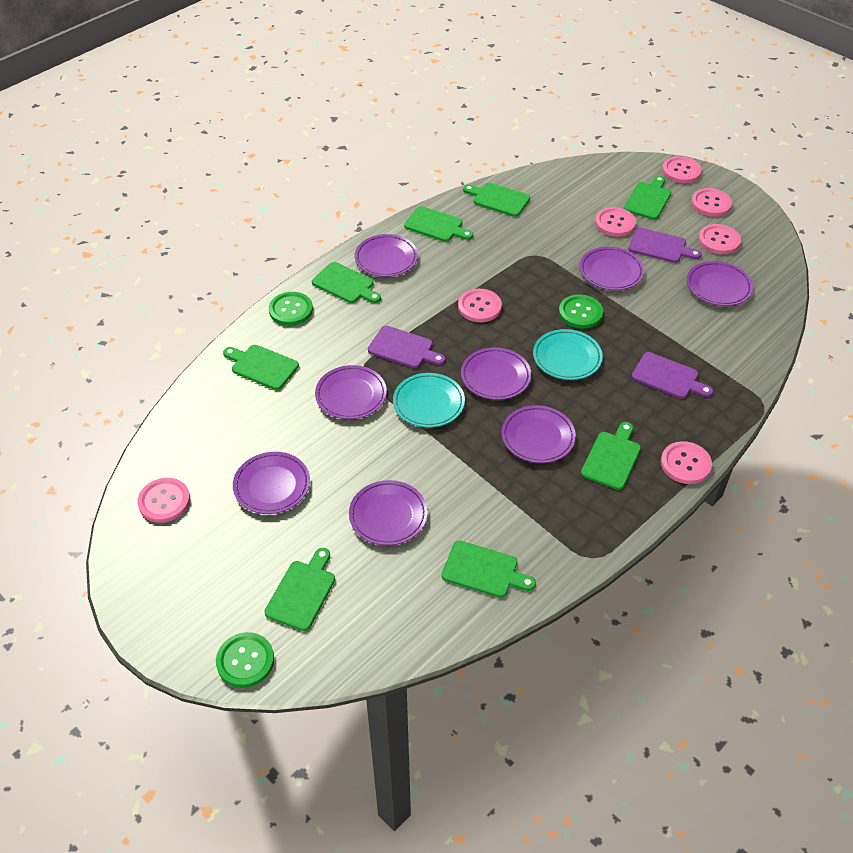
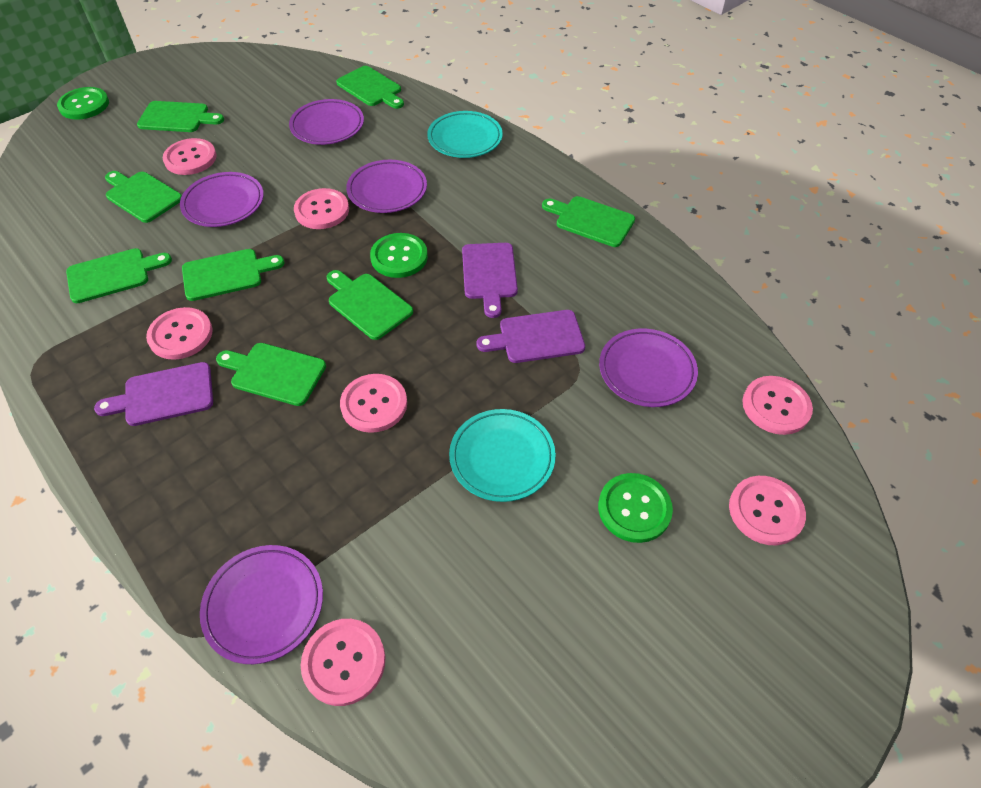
purple plate: 8 -> 5

